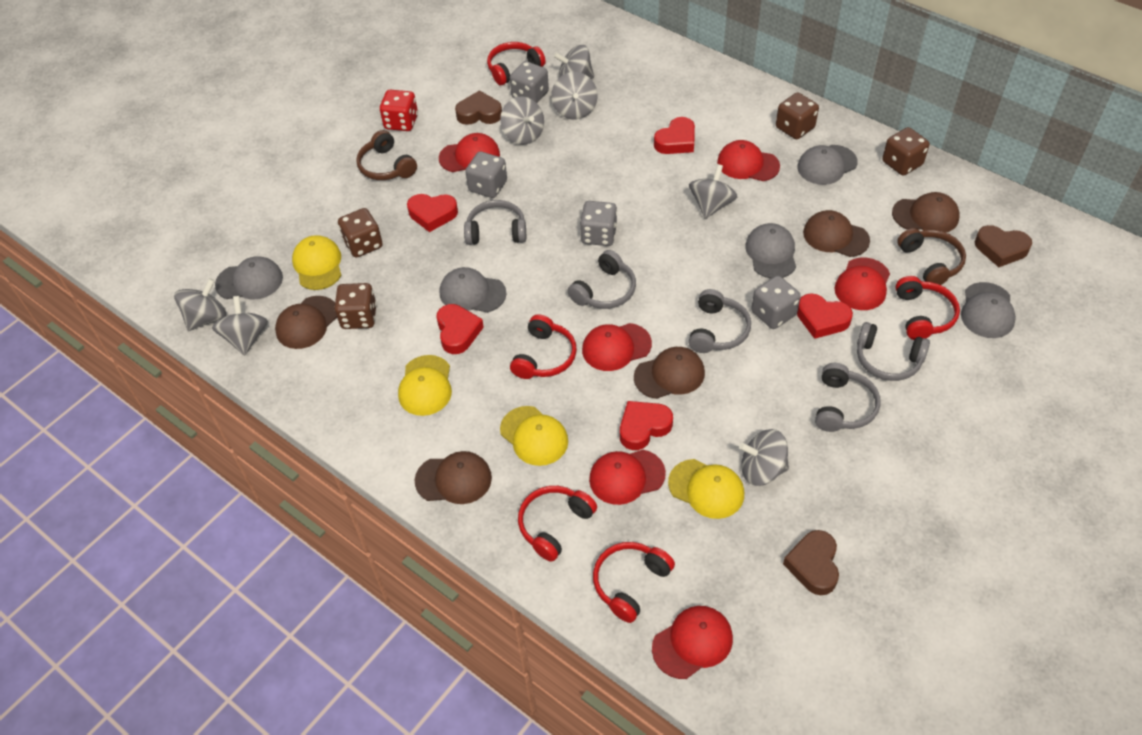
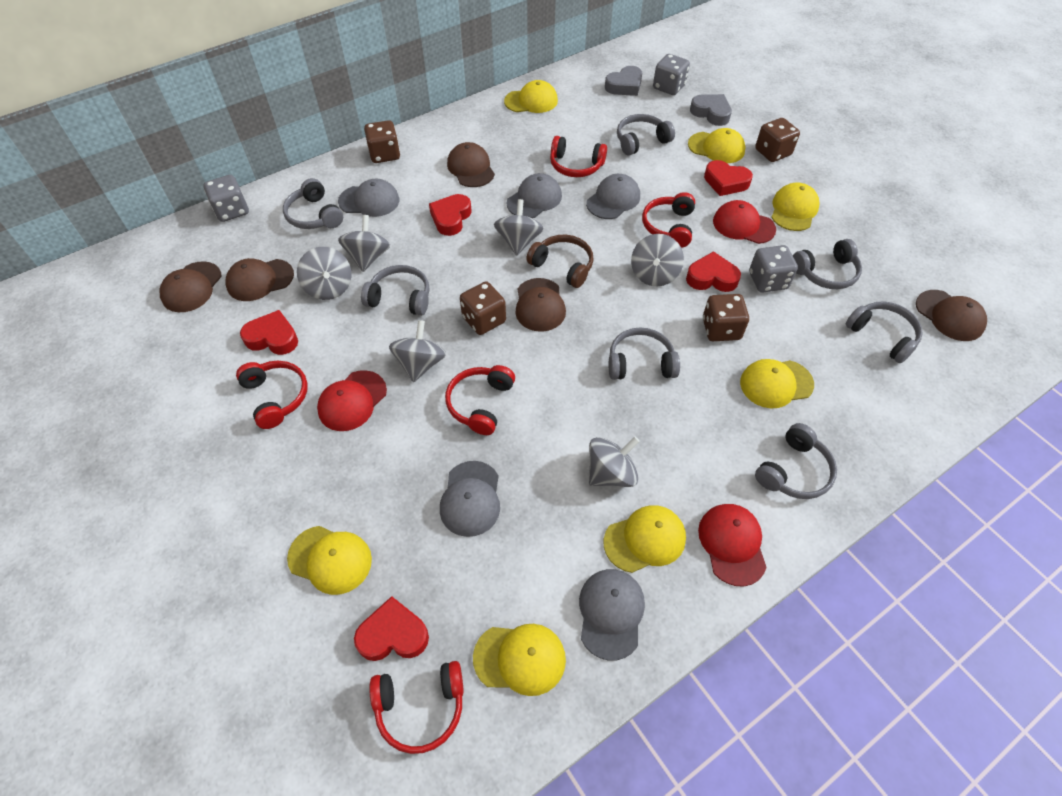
brown headphones: 2 -> 1
brown heart: 3 -> 0
grey dice: 4 -> 3
grey headphones: 5 -> 7
grey heart: 0 -> 2
grey spinning top: 7 -> 6
red cap: 6 -> 3
red dice: 1 -> 0
yellow cap: 4 -> 7

